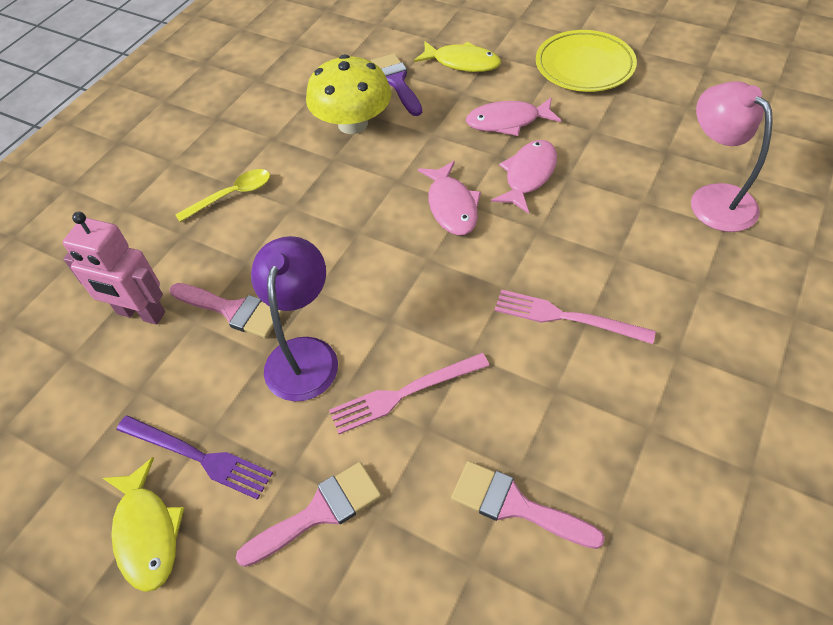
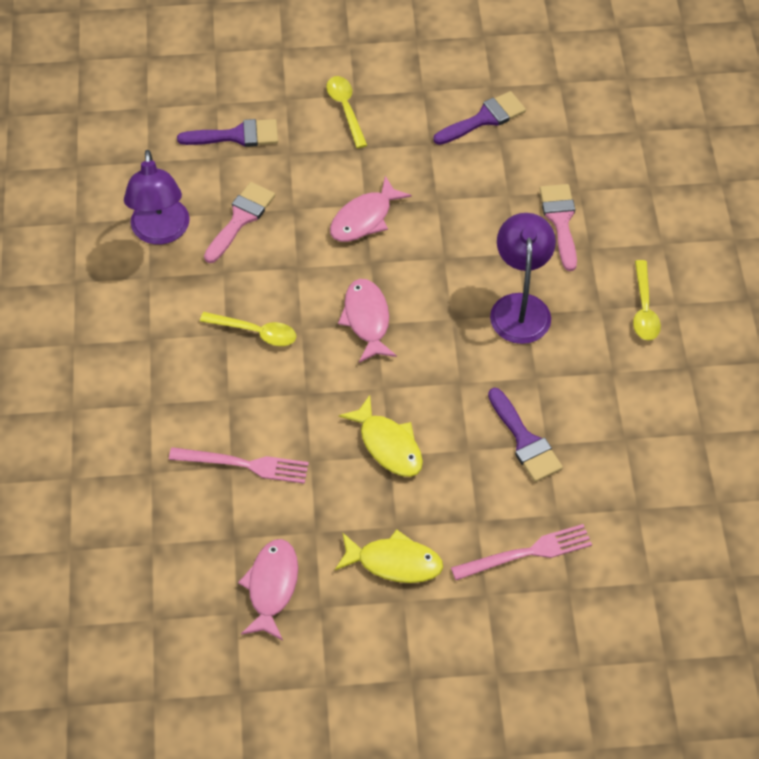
pink brush: 3 -> 2
pink lamp: 1 -> 0
pink robot: 1 -> 0
purple brush: 1 -> 3
purple fork: 1 -> 0
purple lamp: 1 -> 2
yellow mushroom: 1 -> 0
yellow plate: 1 -> 0
yellow spoon: 1 -> 3

